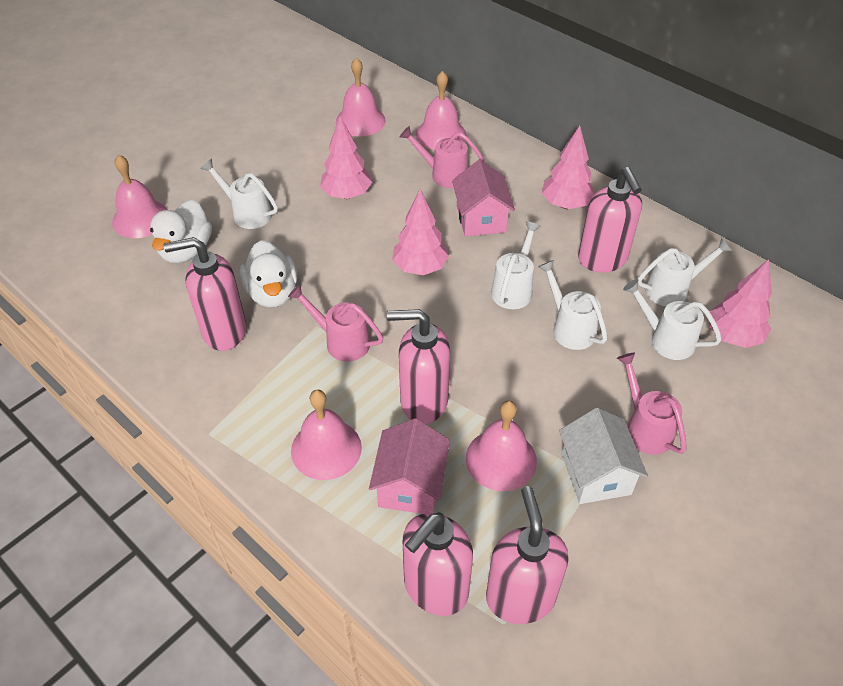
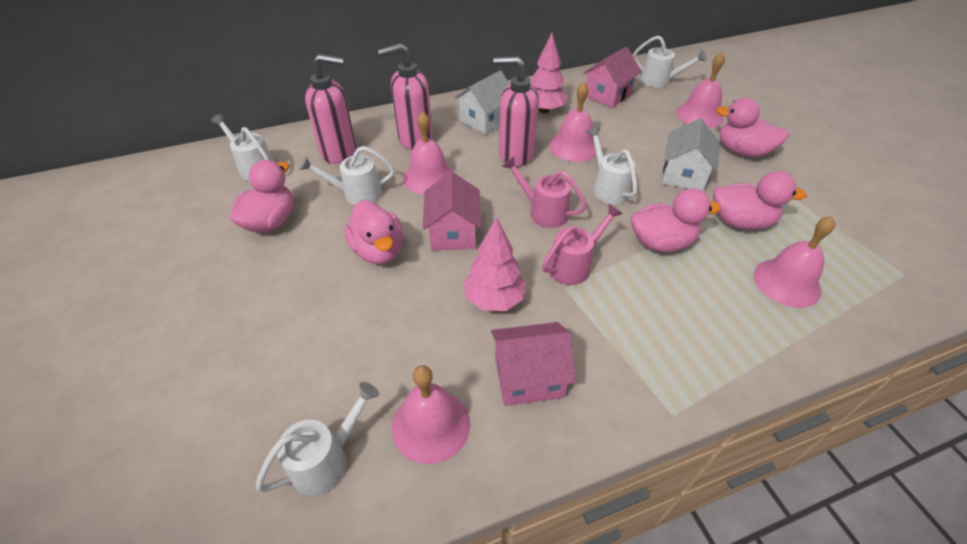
pink duck: 0 -> 5
pink house: 2 -> 3
pink soap dispenser: 5 -> 3
pink tree: 4 -> 2
pink watering can: 3 -> 2
white duck: 2 -> 0
white house: 1 -> 2

